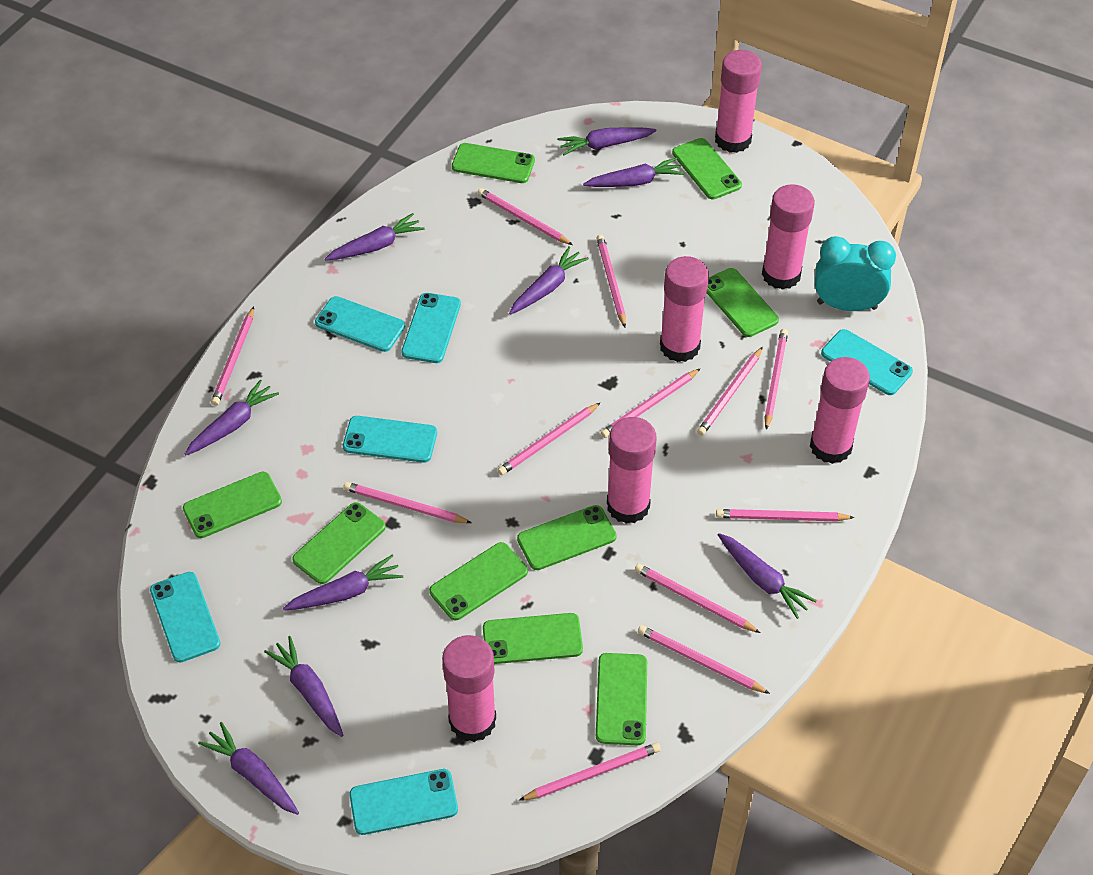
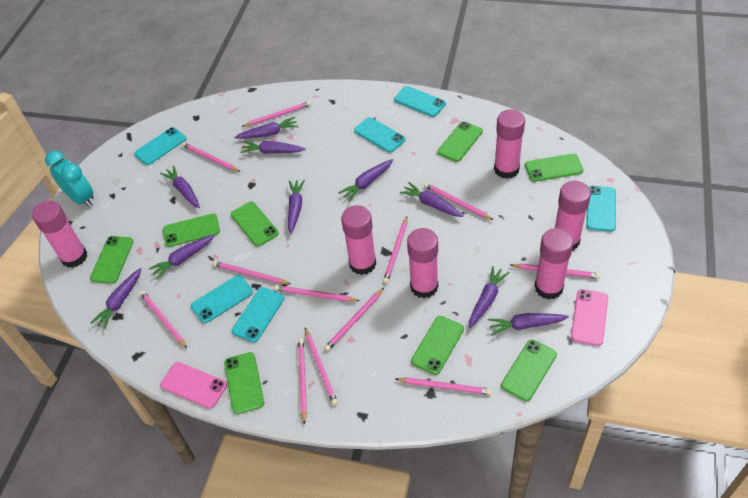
green phone: 9 -> 8
pink phone: 0 -> 2
purple carrot: 9 -> 10

